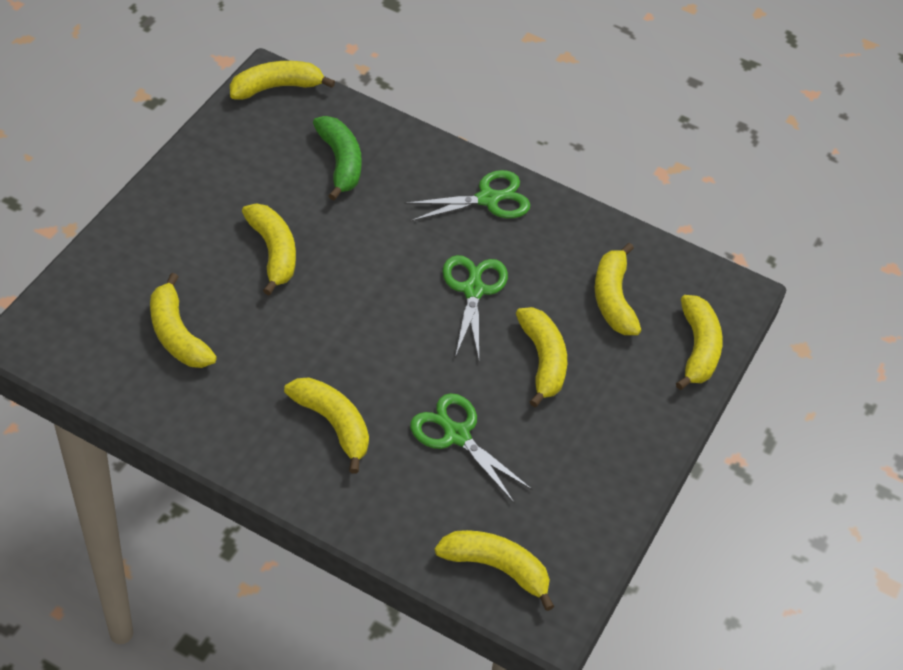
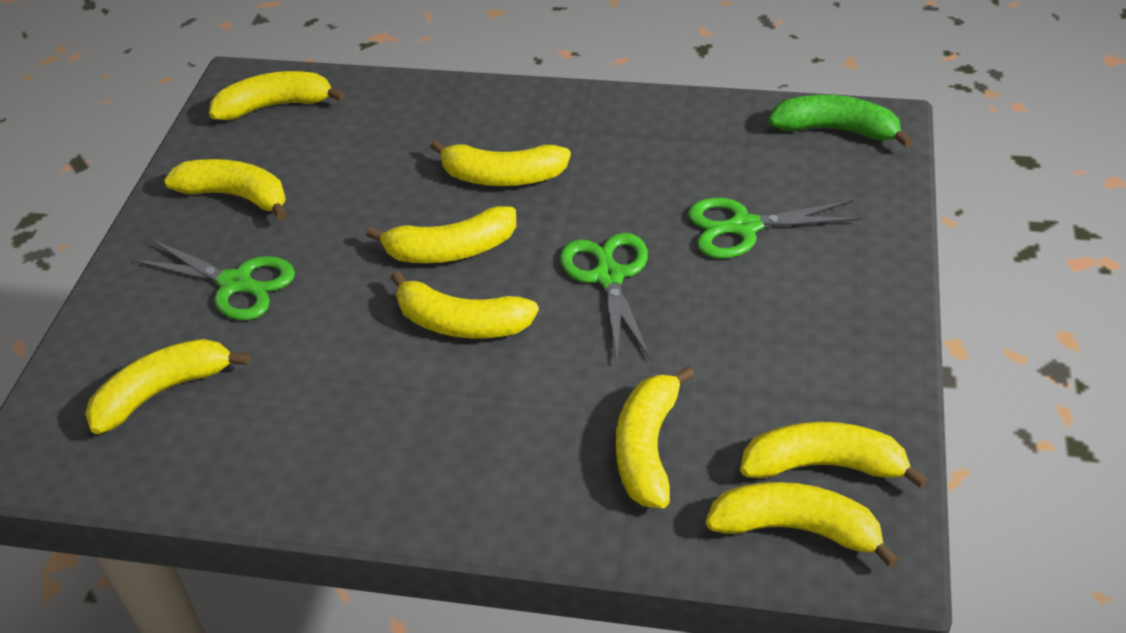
yellow banana: 8 -> 9

